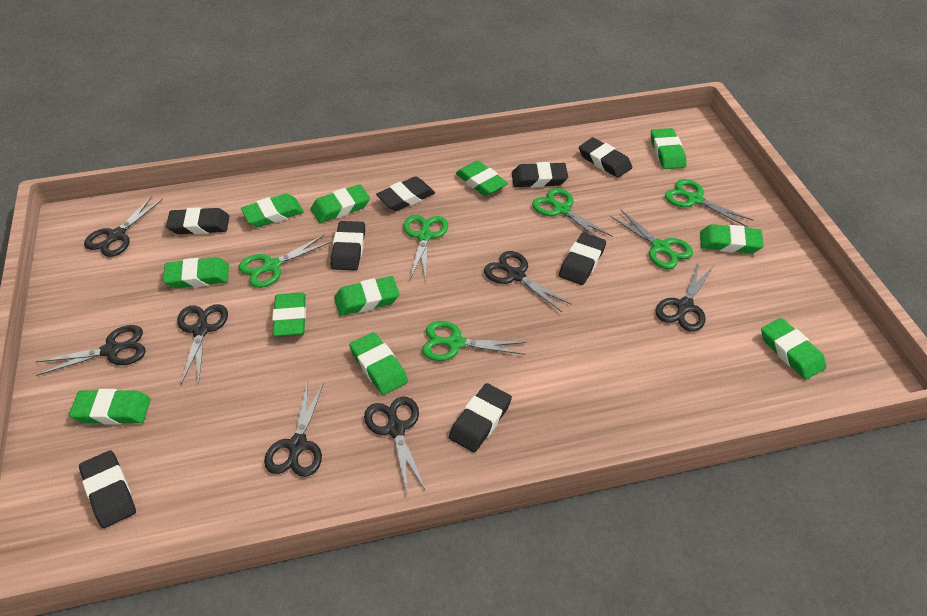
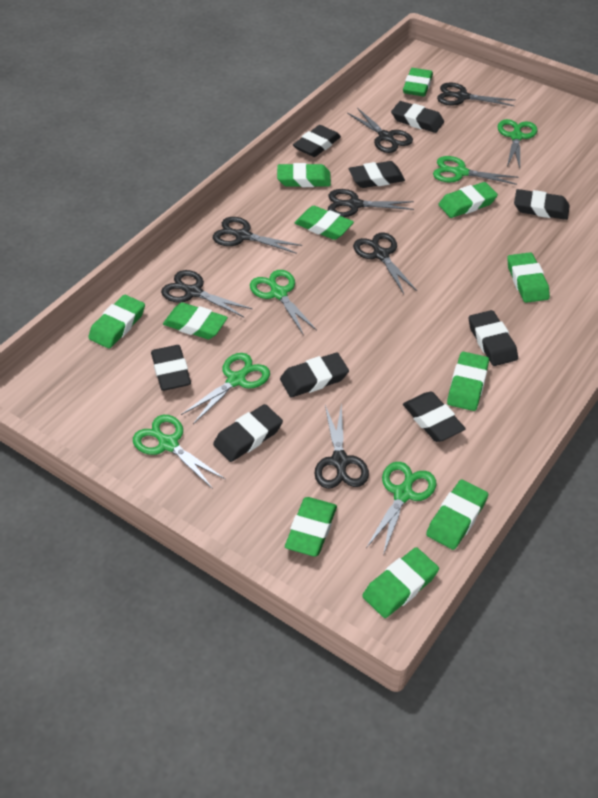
black eraser: 8 -> 9

